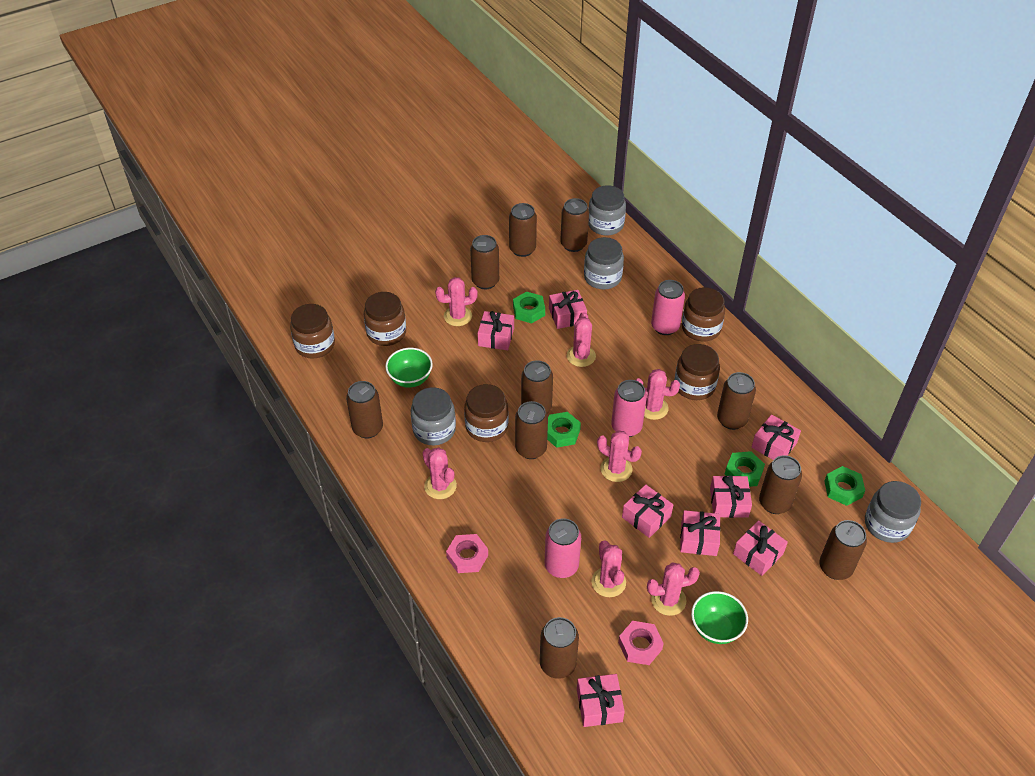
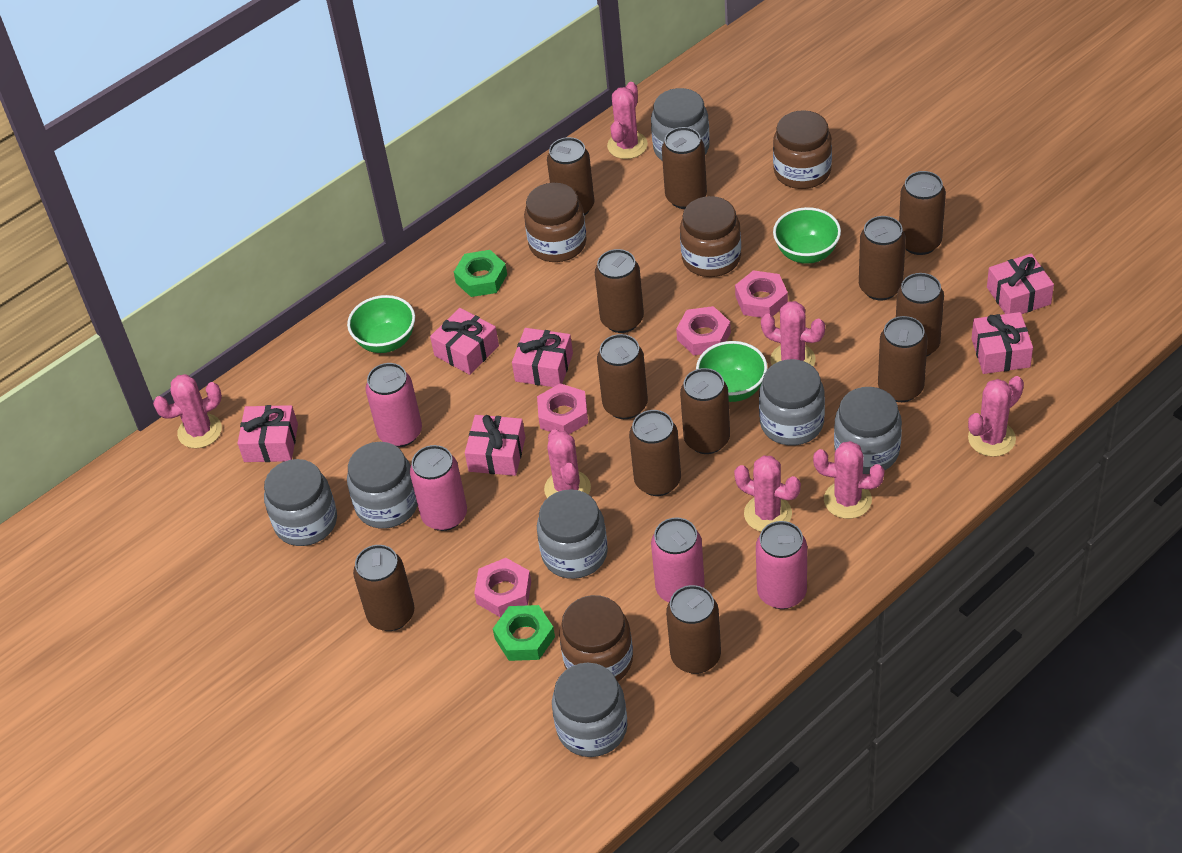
brown can: 10 -> 12
brown jar: 5 -> 4
green bowl: 2 -> 3
green nut: 4 -> 2
grey jar: 4 -> 7
pink can: 3 -> 4
pink gift: 8 -> 6
pink nut: 2 -> 4

